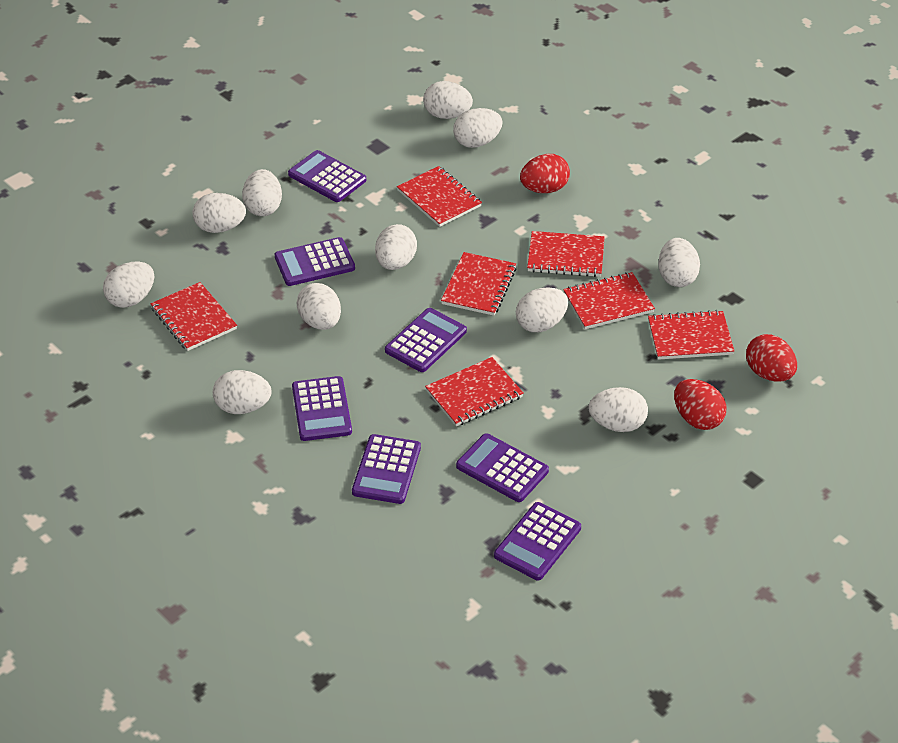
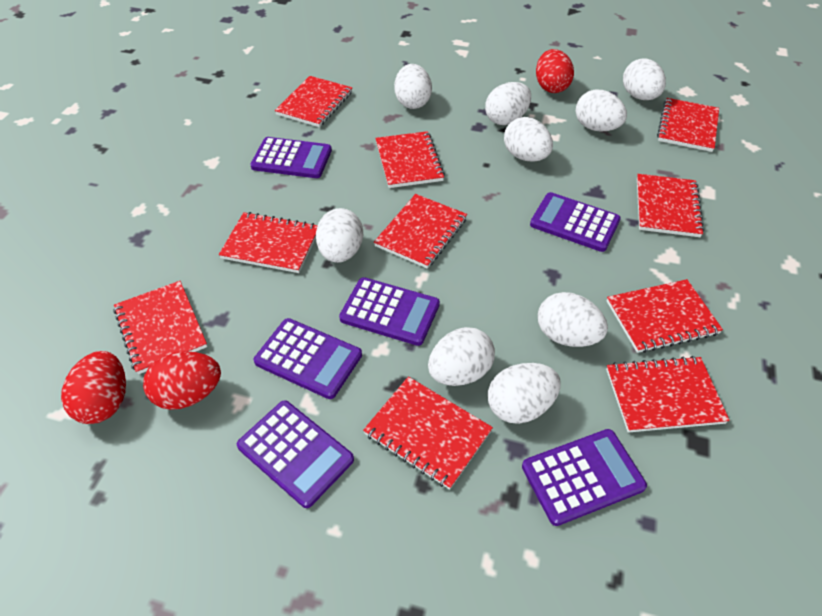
purple calculator: 7 -> 6
red notebook: 7 -> 10
white egg: 11 -> 9

